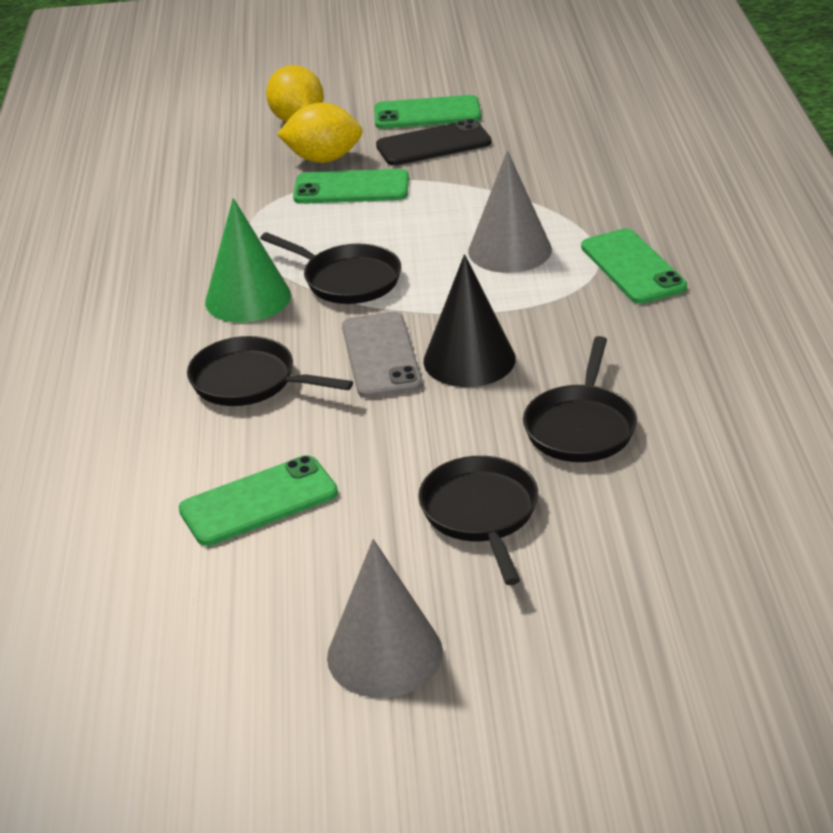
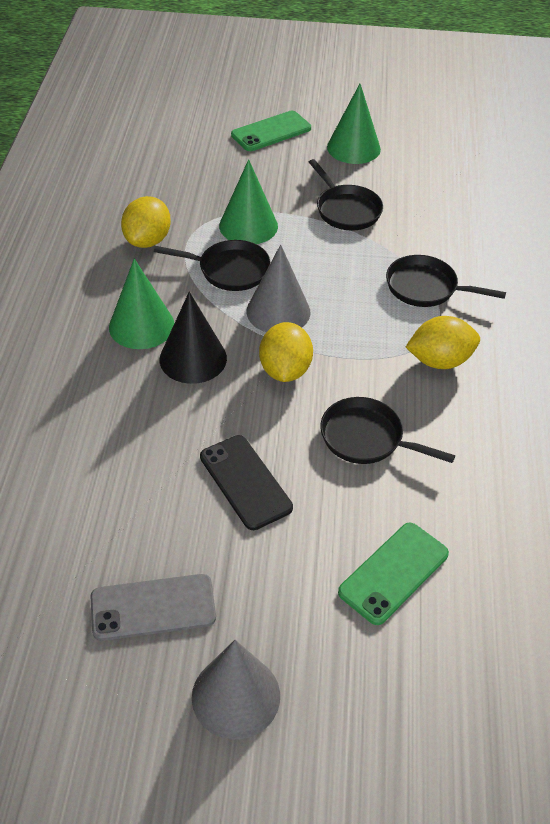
green cone: 1 -> 3
green phone: 4 -> 2
yellow lemon: 2 -> 3

